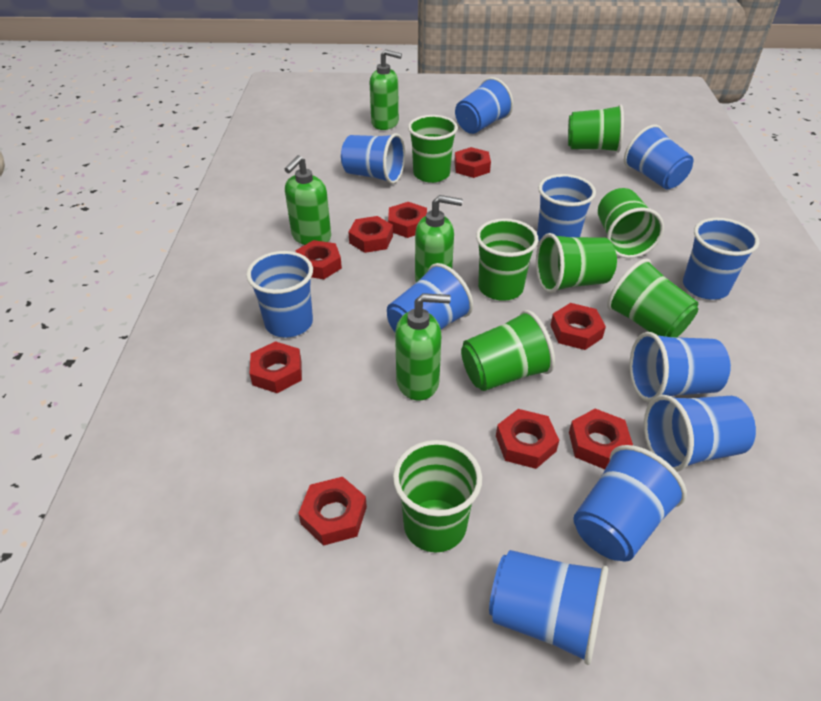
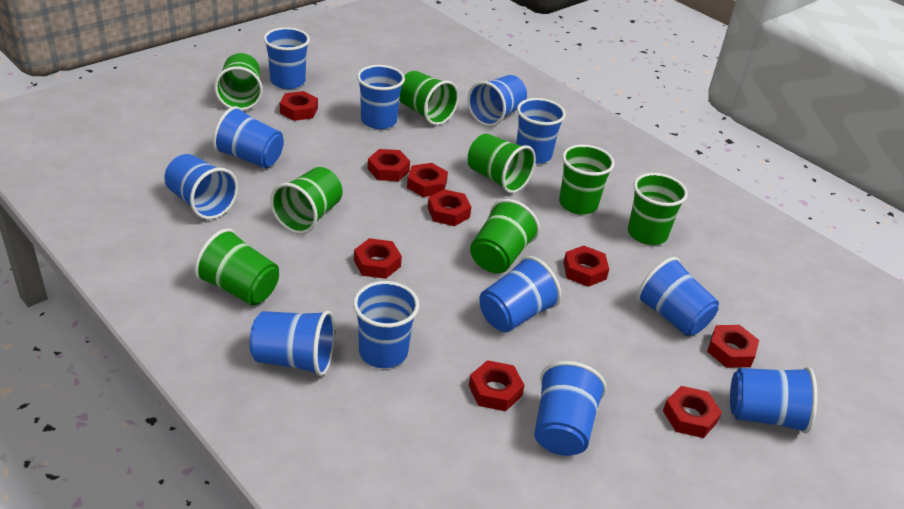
blue cup: 11 -> 12
green soap dispenser: 4 -> 0

